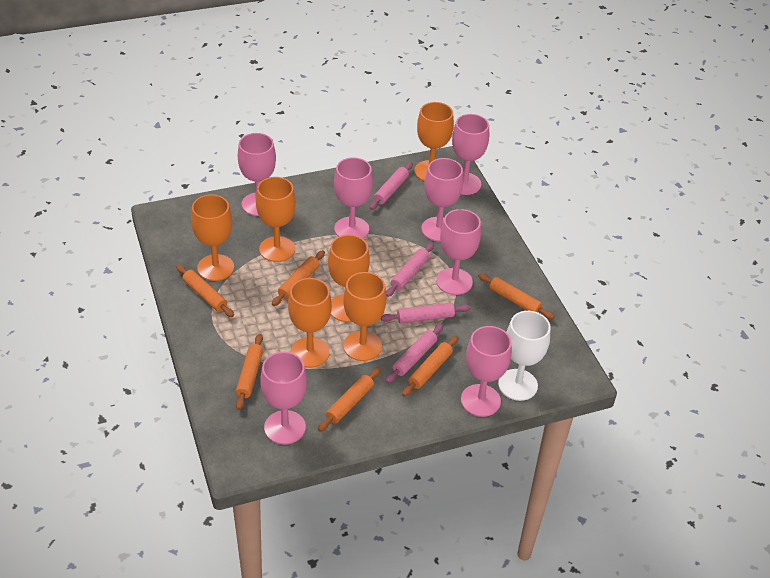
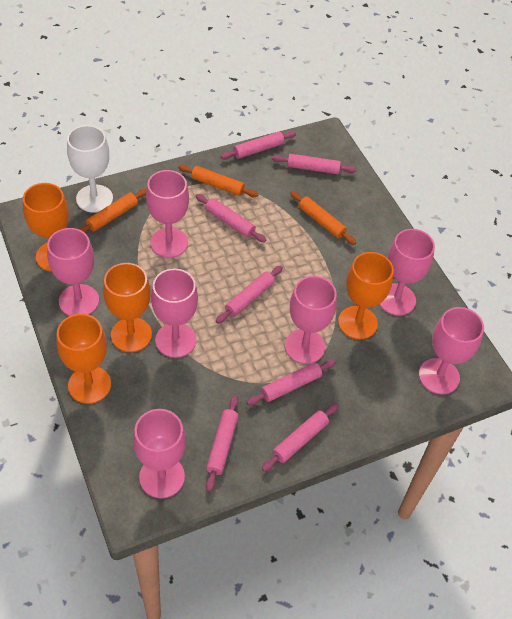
orange goblet: 6 -> 4
orange rolling pin: 6 -> 3
pink rolling pin: 4 -> 7

